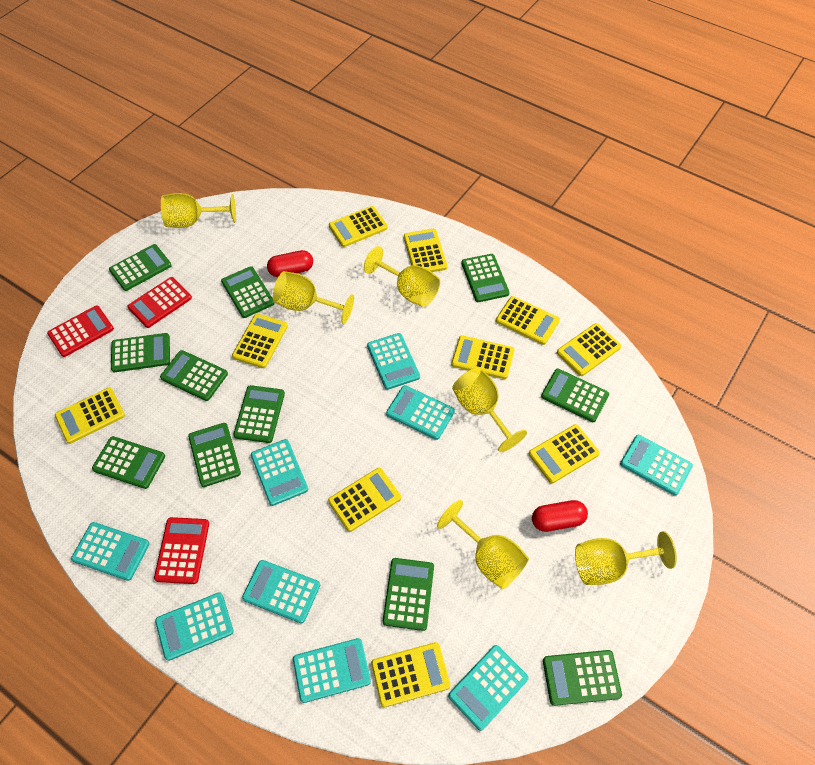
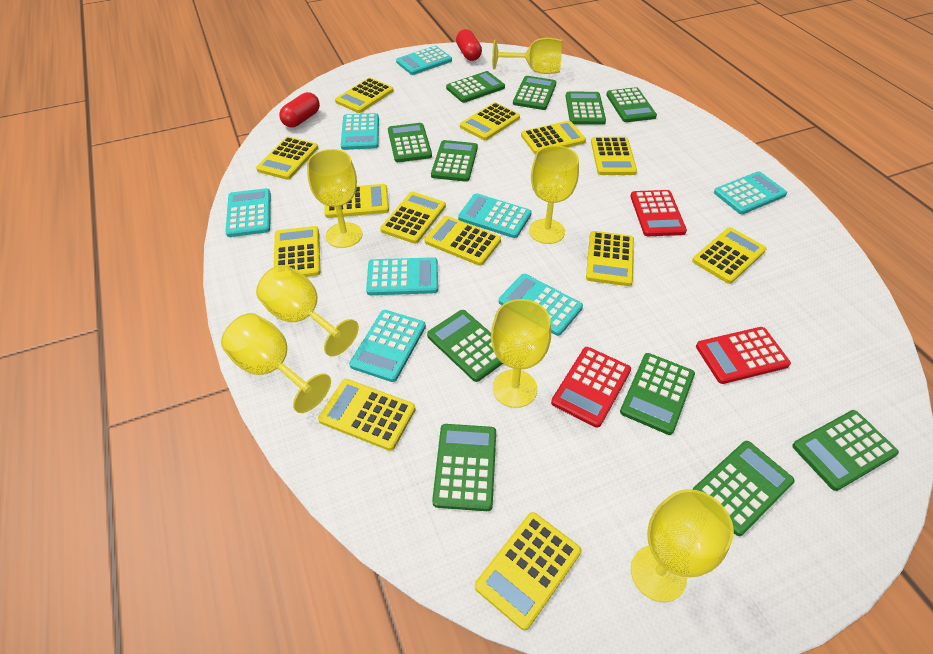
turquoise calculator: 9 -> 8
yellow calculator: 10 -> 13
yellow goblet: 6 -> 7

